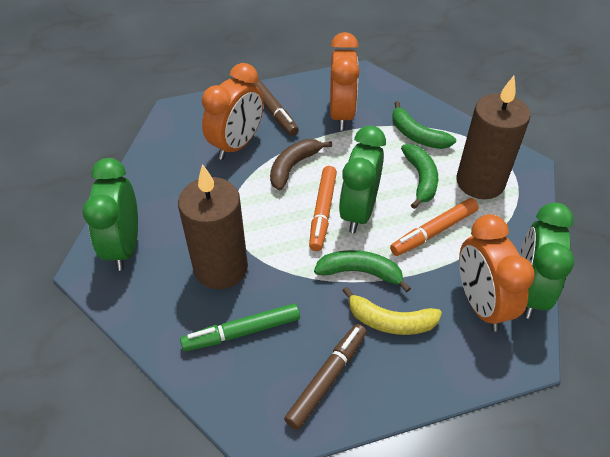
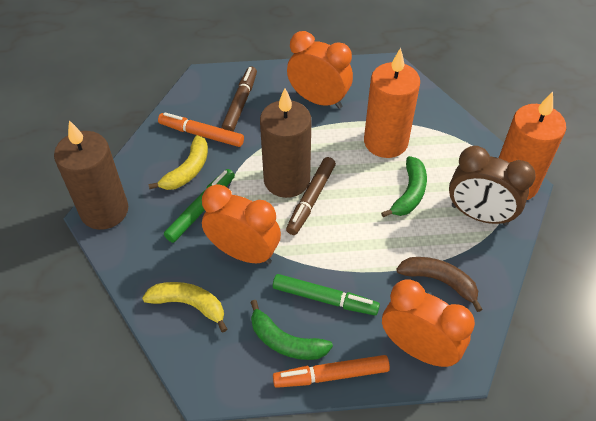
brown clock: 0 -> 1
green banana: 3 -> 2
green clock: 3 -> 0
green marker: 1 -> 2
orange candle: 0 -> 2
yellow banana: 1 -> 2

